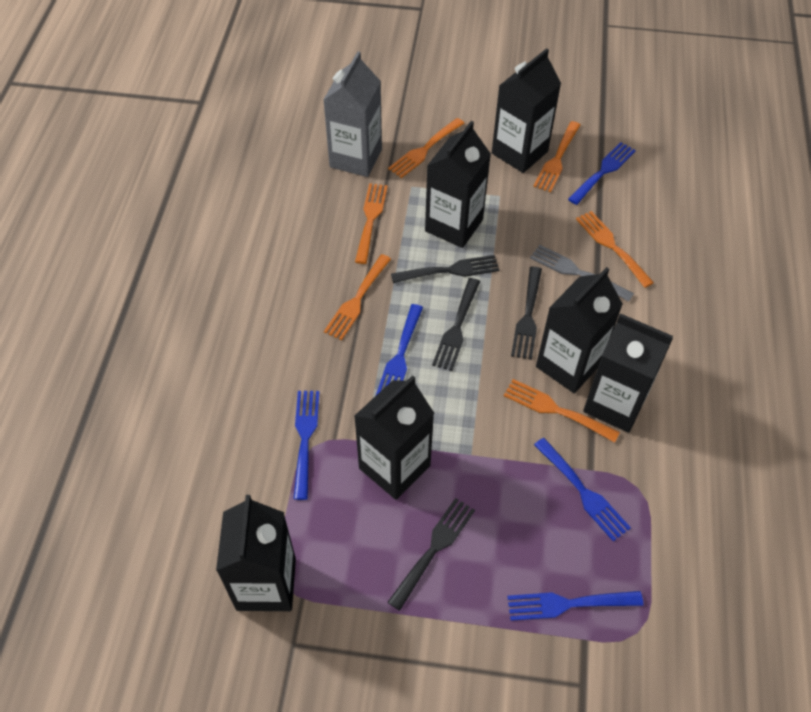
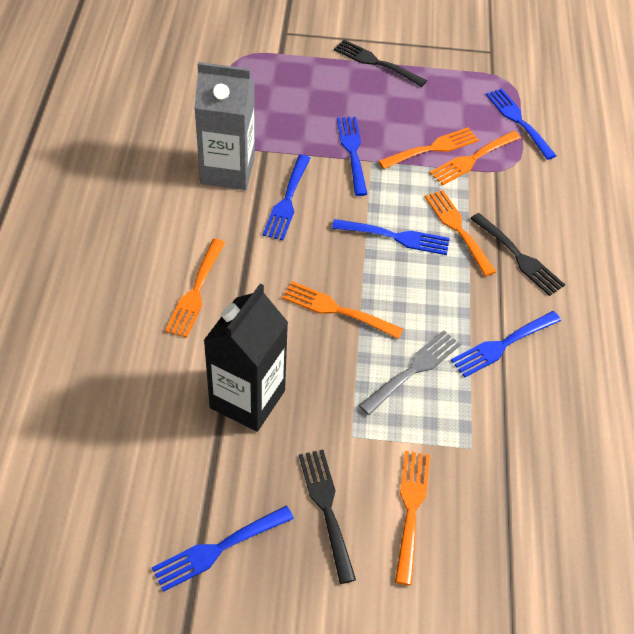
black carton: 6 -> 1
black fork: 4 -> 3
blue fork: 5 -> 6

